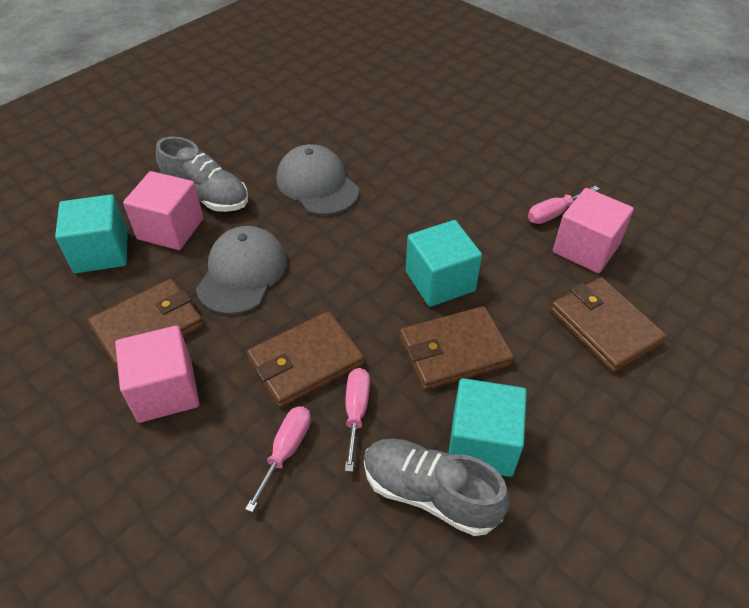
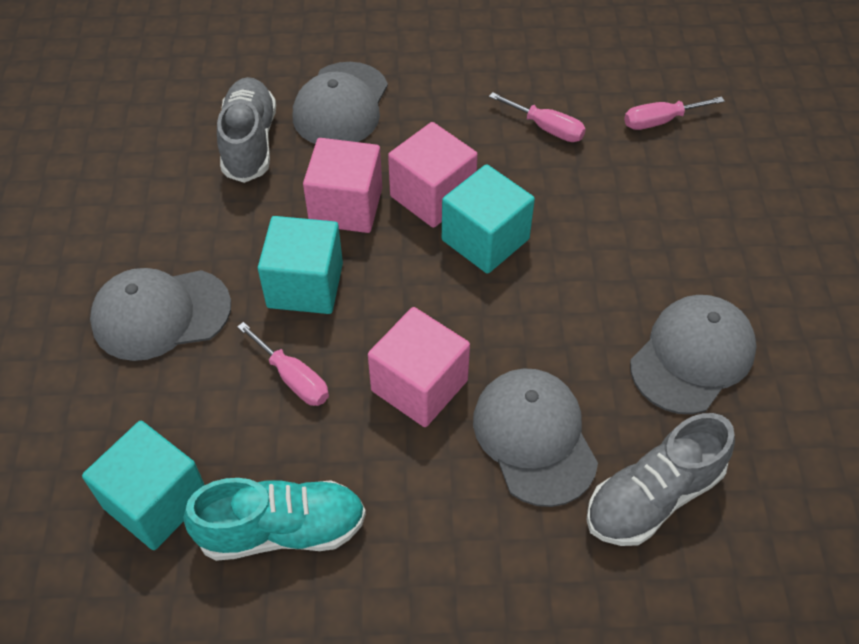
brown wallet: 4 -> 0
grey cap: 2 -> 4
turquoise shoe: 0 -> 1

